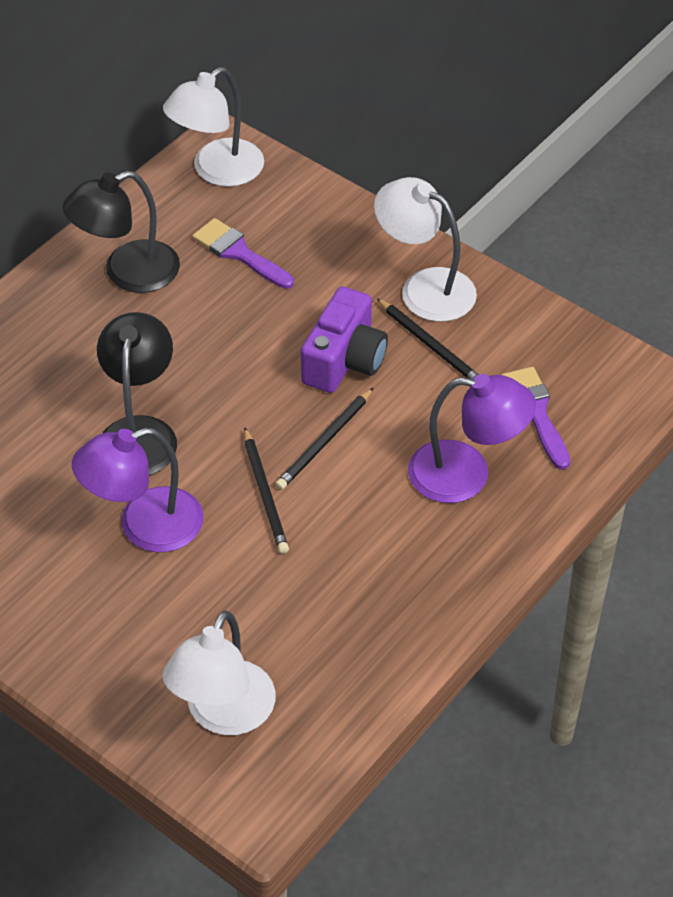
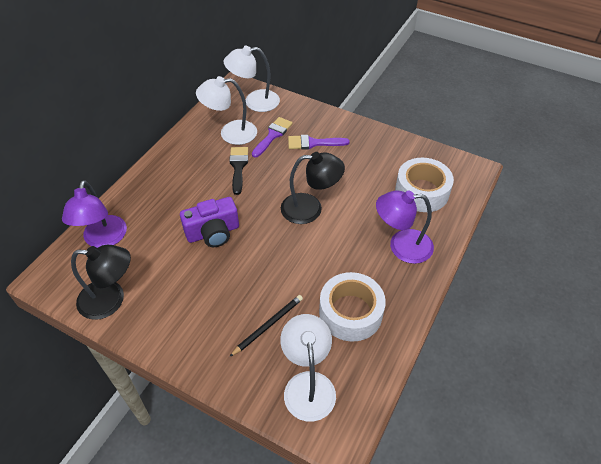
black brush: 0 -> 1
black pencil: 3 -> 1
white tape: 0 -> 2

